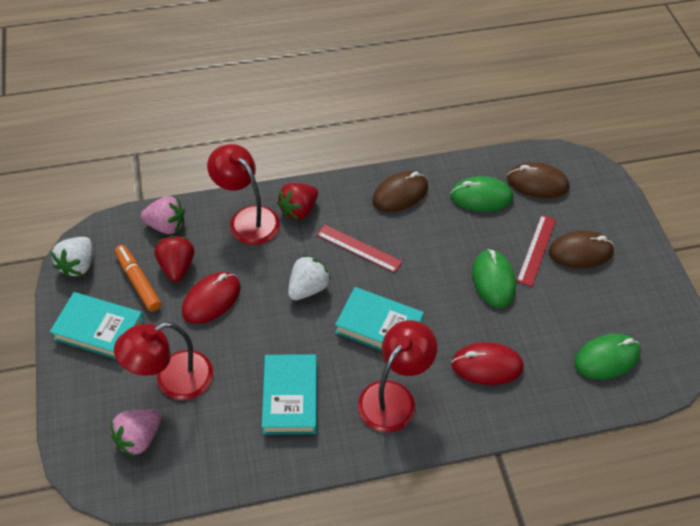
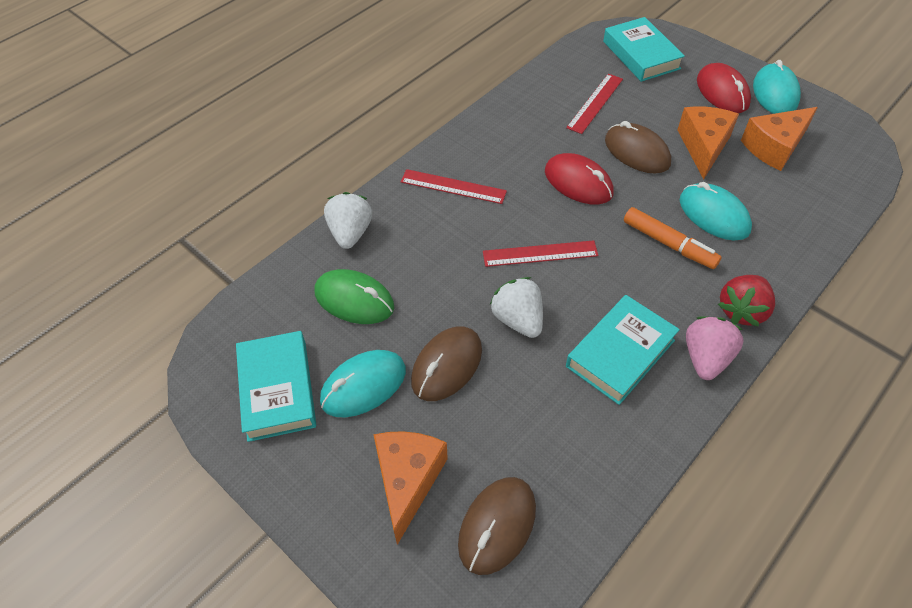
green mouse: 3 -> 1
orange cheese: 0 -> 3
pink strawberry: 2 -> 1
red lamp: 3 -> 0
red ruler: 2 -> 3
red strawberry: 2 -> 1
turquoise mouse: 0 -> 3

